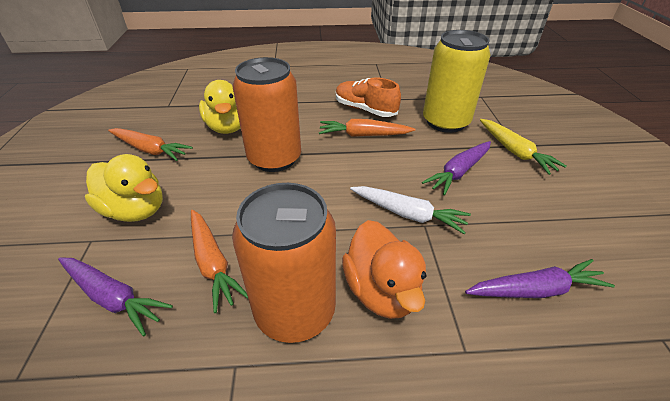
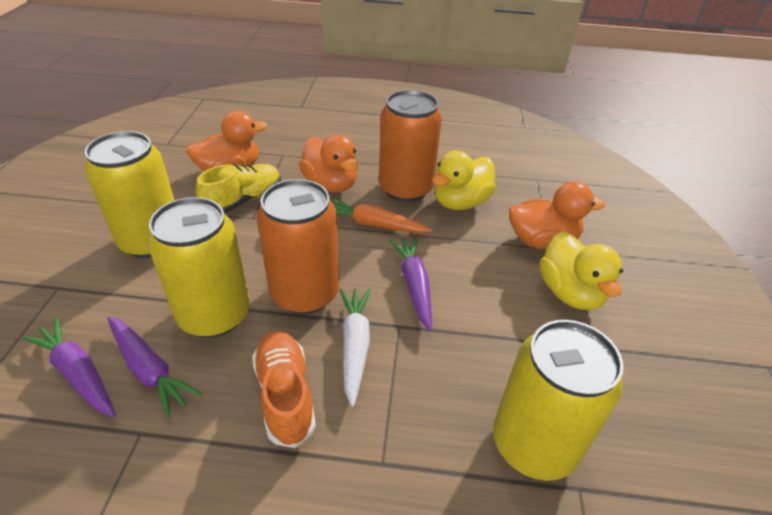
orange carrot: 3 -> 1
orange duck: 1 -> 3
yellow can: 1 -> 3
yellow carrot: 1 -> 0
yellow shoe: 0 -> 1

